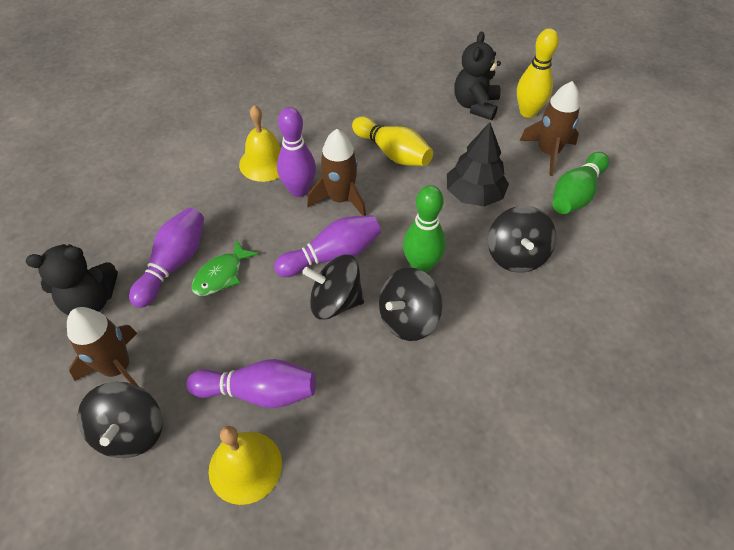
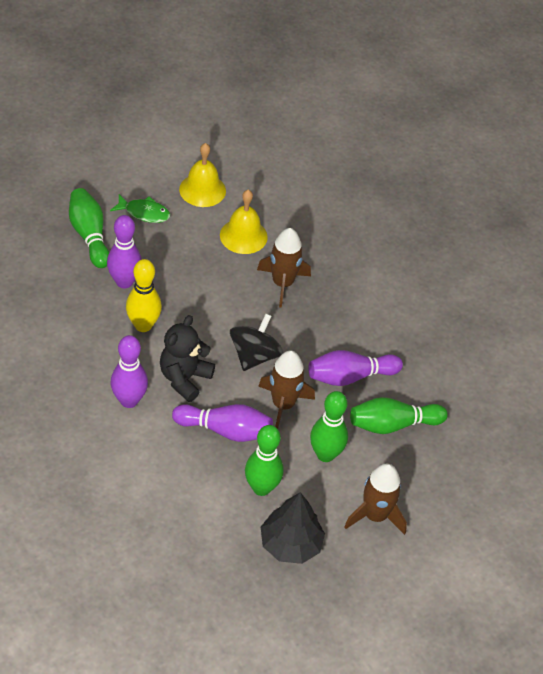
black spinning top: 4 -> 1
black teddy bear: 2 -> 1
green bowling pin: 2 -> 4
yellow bowling pin: 2 -> 1

